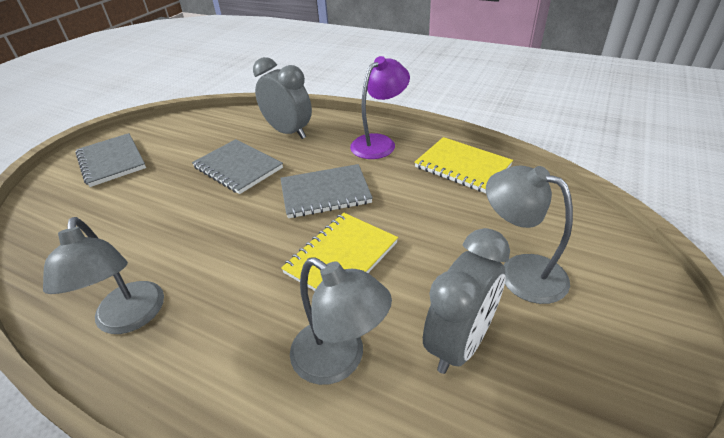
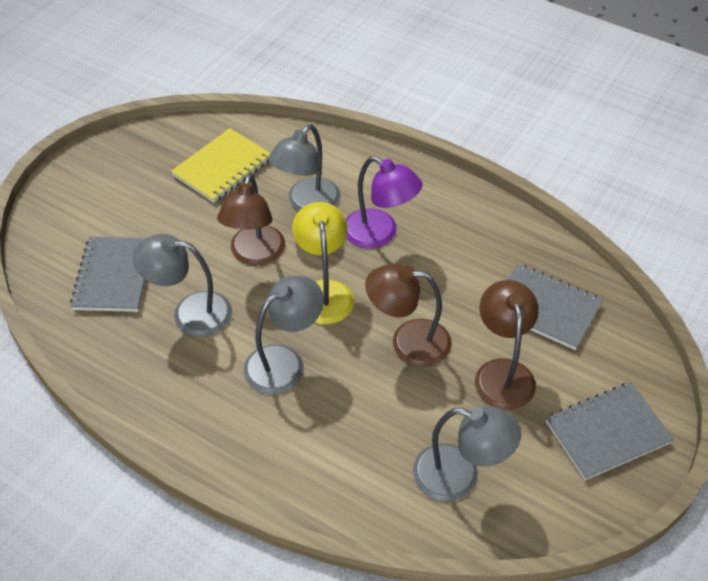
brown lamp: 0 -> 3
grey clock: 2 -> 0
grey lamp: 3 -> 4
yellow lamp: 0 -> 1
yellow notebook: 2 -> 1

